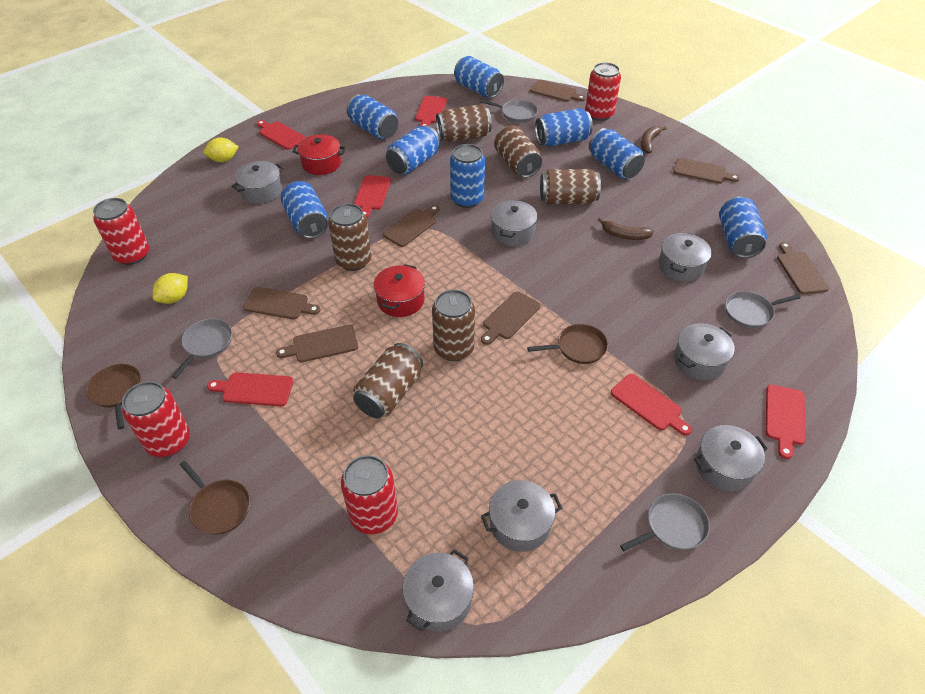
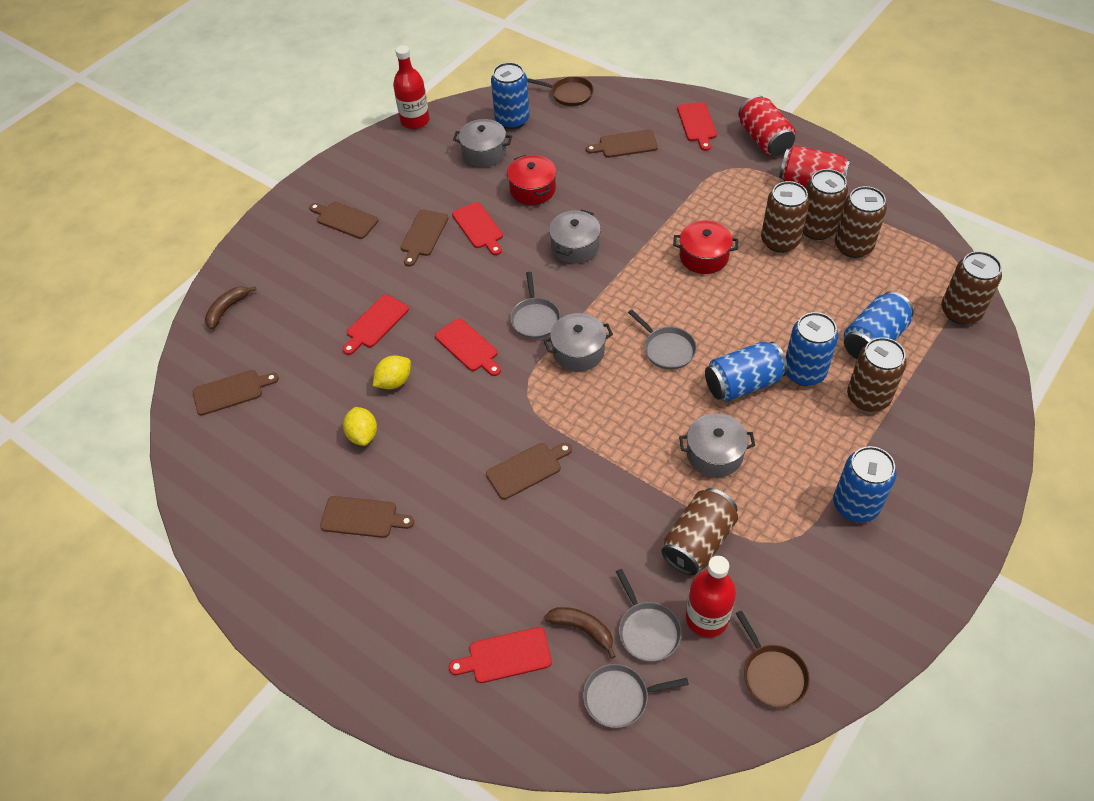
blue can: 8 -> 5
brown cutting board: 7 -> 6
brown pan: 3 -> 2
grey pot: 7 -> 4
red bottle: 0 -> 2
red can: 4 -> 2
red cutting board: 6 -> 5

